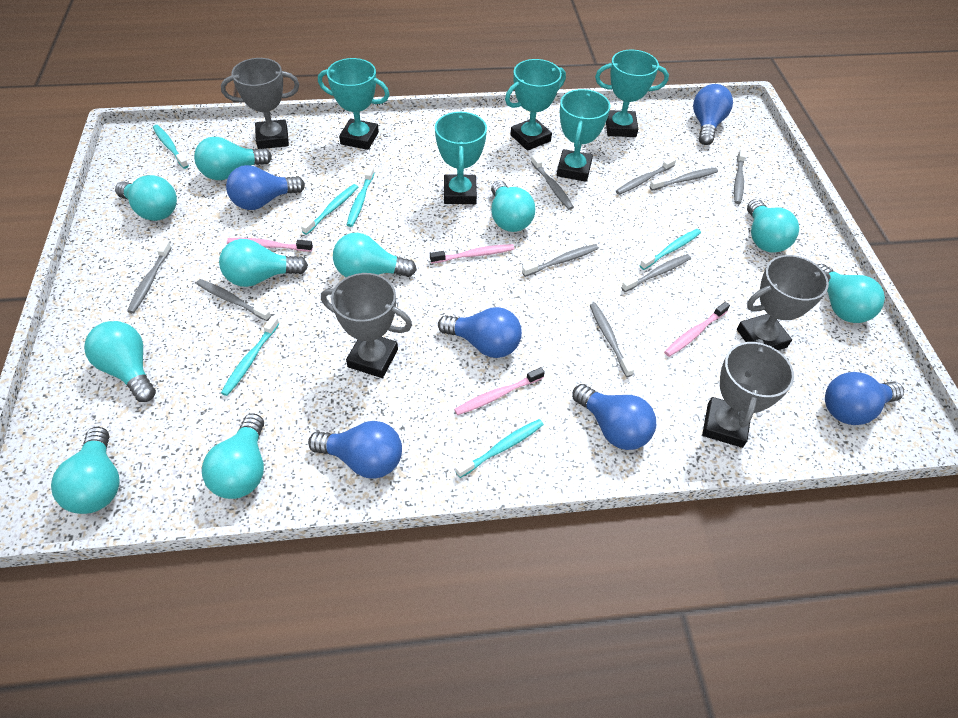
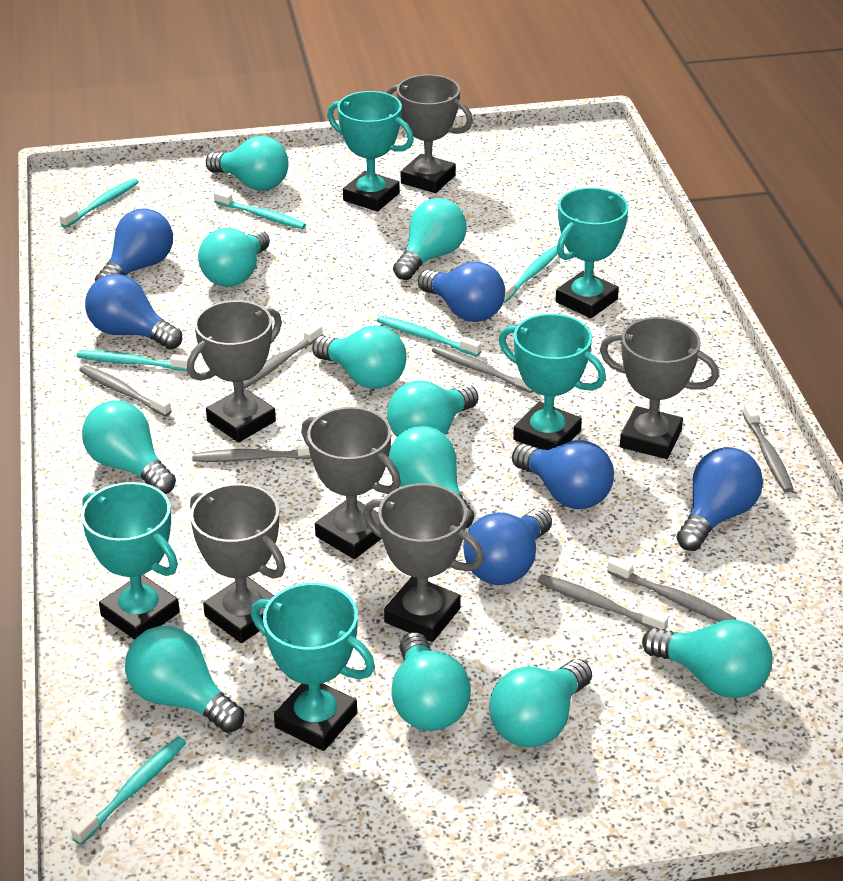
grey toothbrush: 9 -> 7
grey trophy: 4 -> 6
pink toothbrush: 4 -> 0
turquoise light bulb: 10 -> 11

